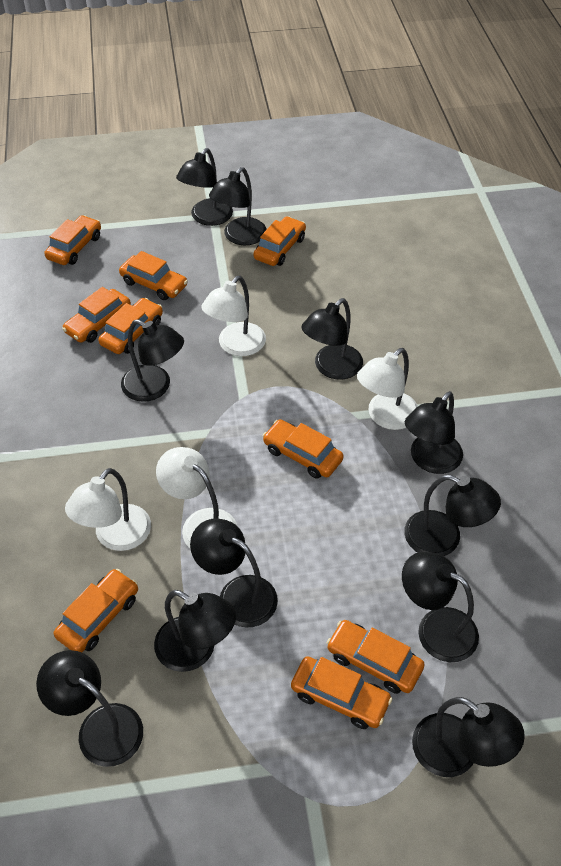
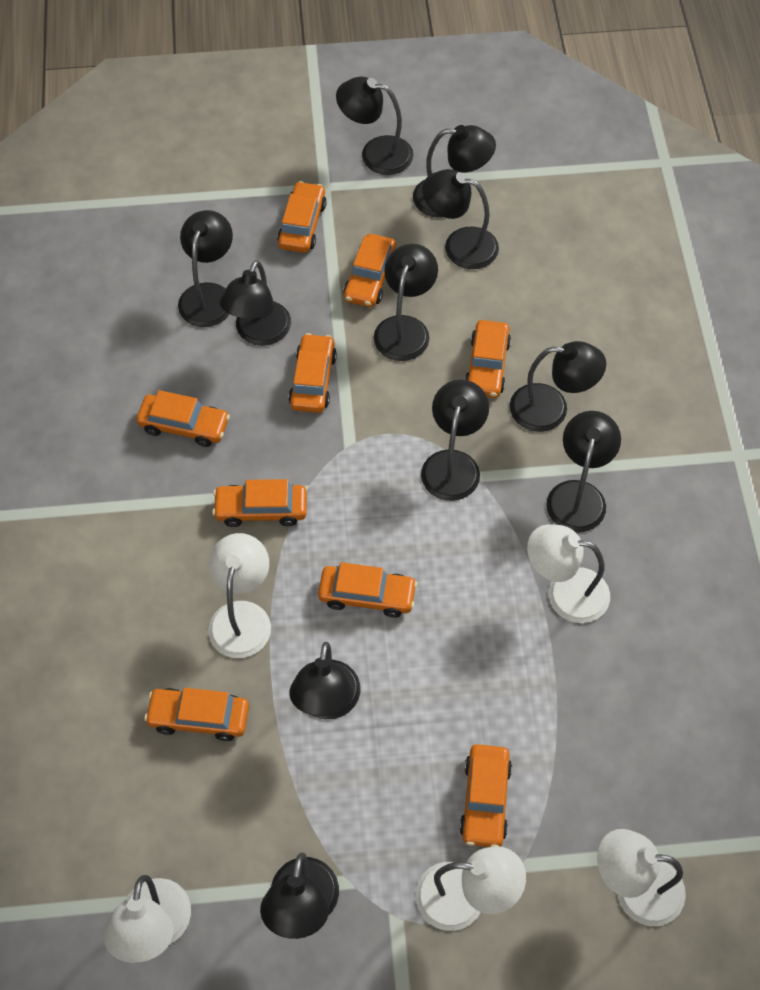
white lamp: 4 -> 5

